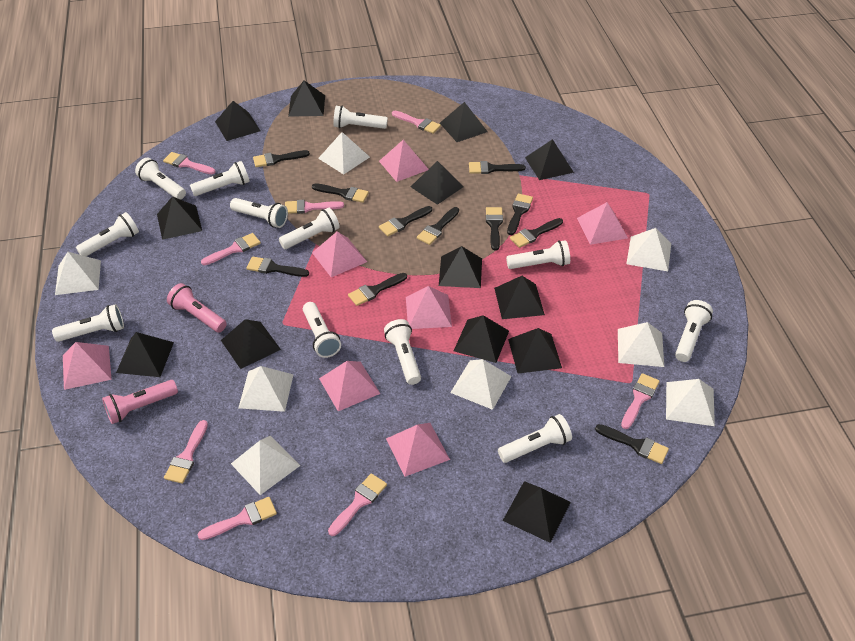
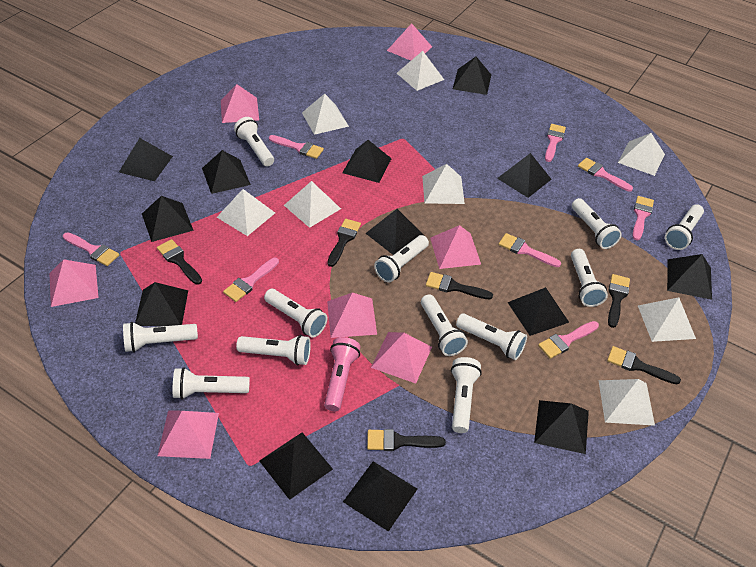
black brush: 11 -> 6
pink flashlight: 2 -> 1

